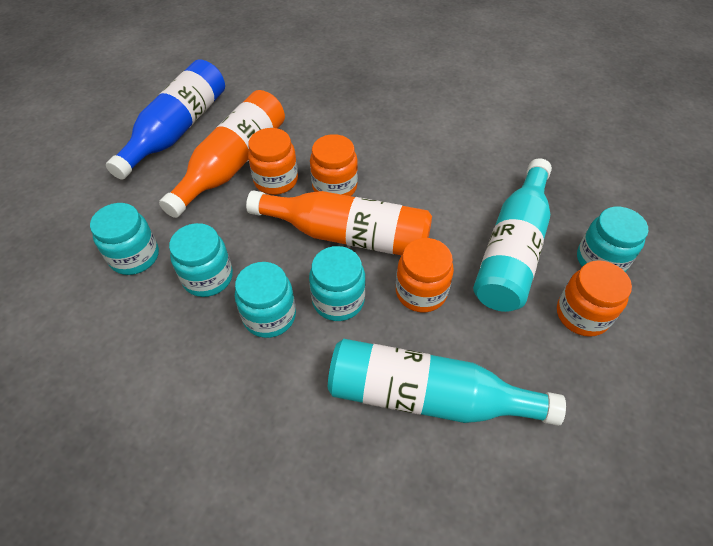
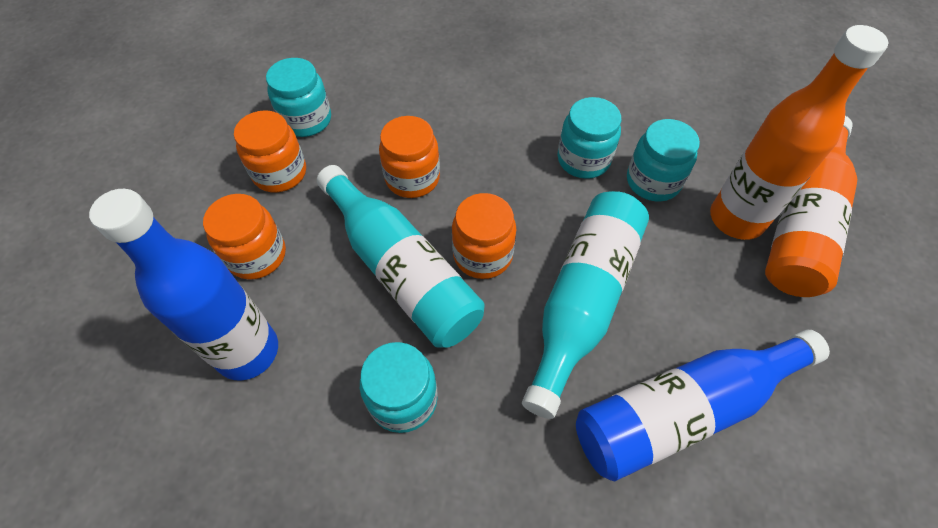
blue bottle: 1 -> 2
turquoise jar: 5 -> 4

